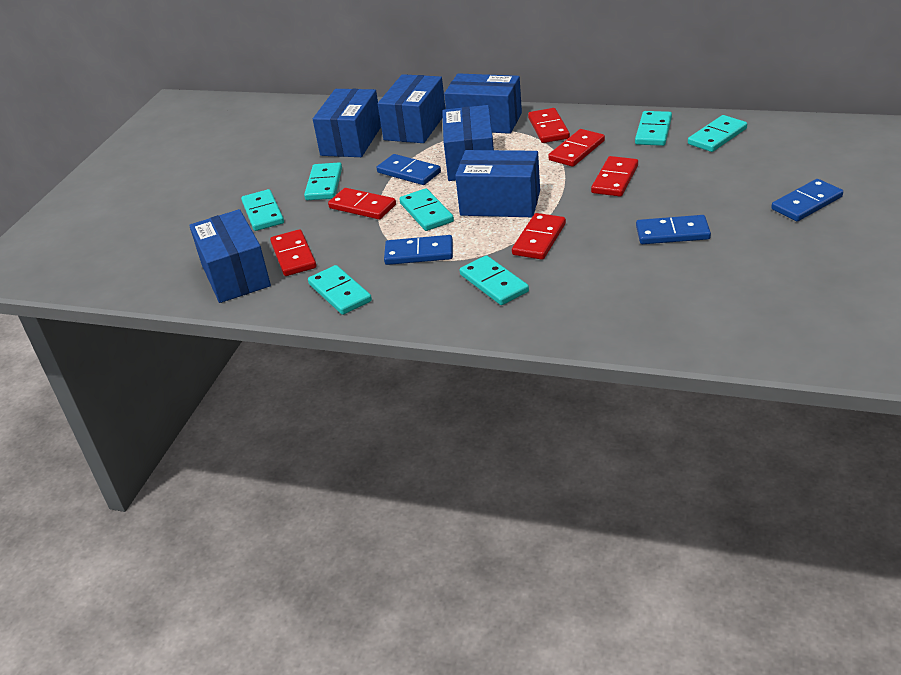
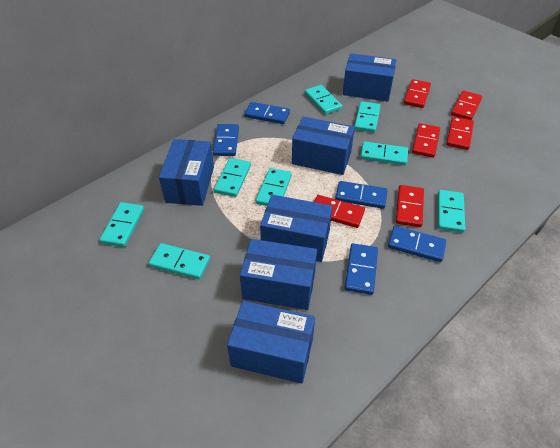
blue domino: 4 -> 5
turquoise domino: 7 -> 8

